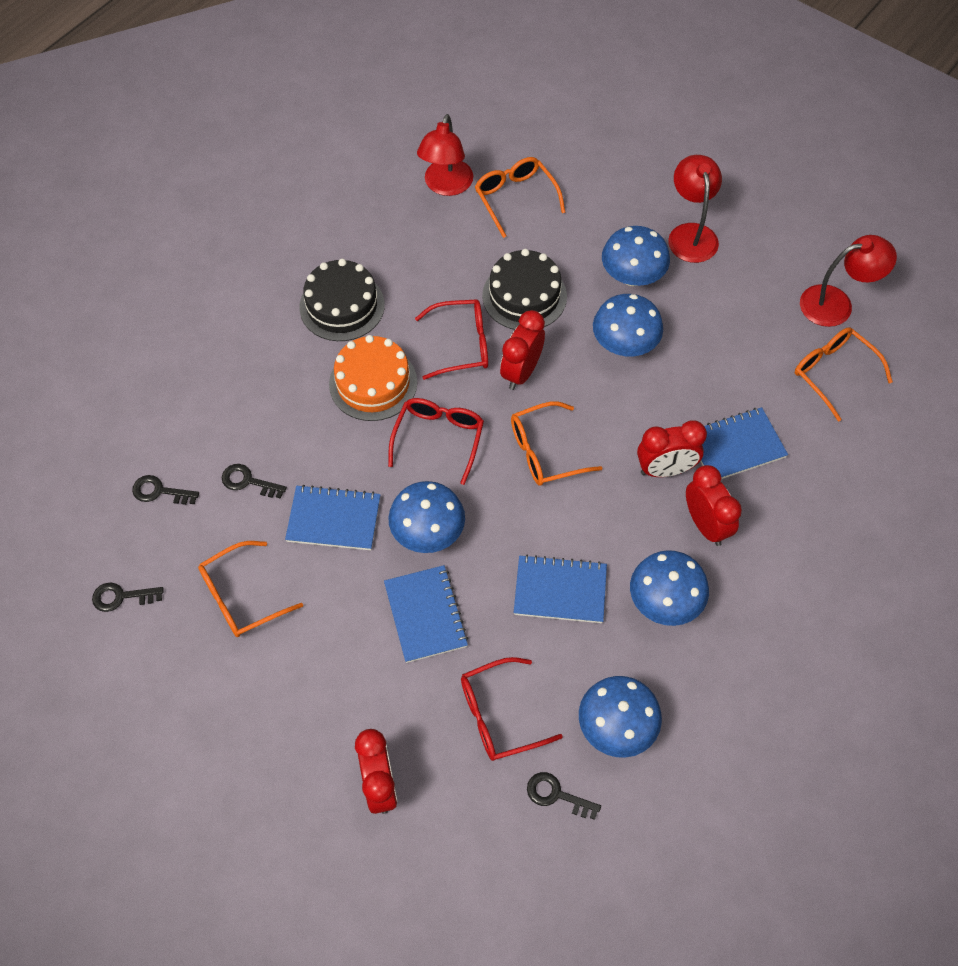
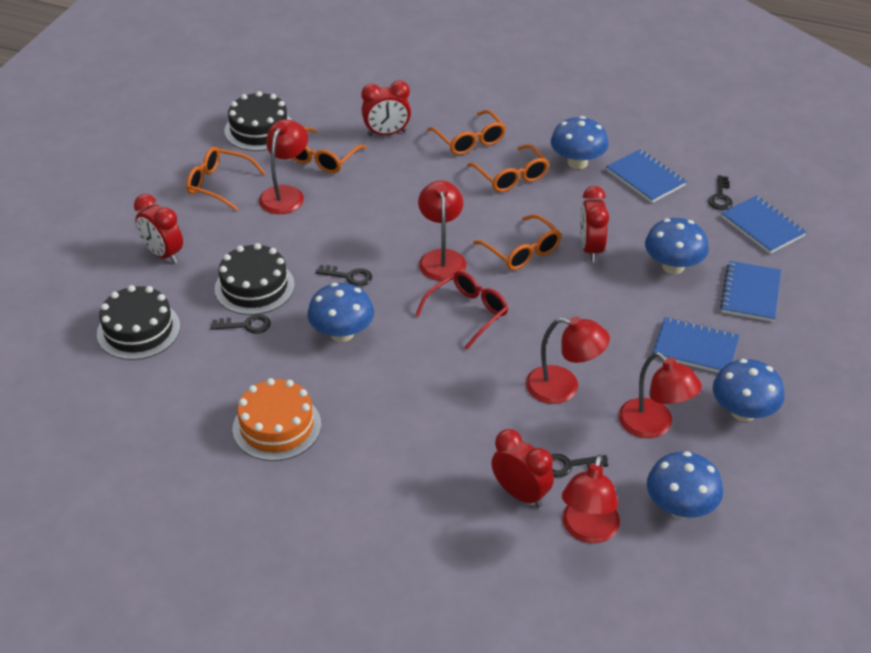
black cake: 2 -> 3
orange glasses: 4 -> 5
red glasses: 3 -> 1
red lamp: 3 -> 5

